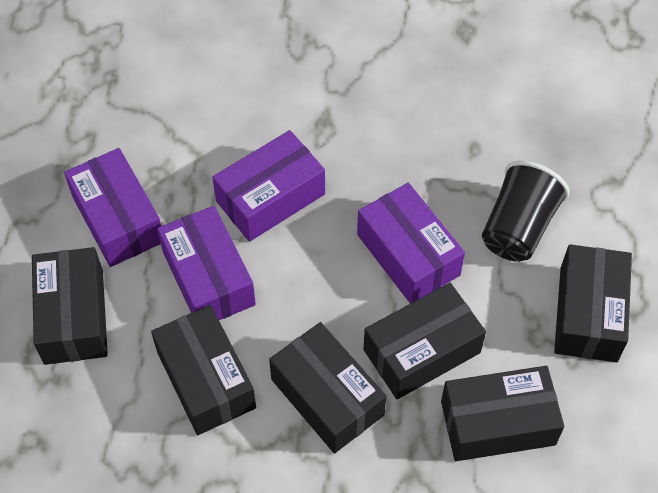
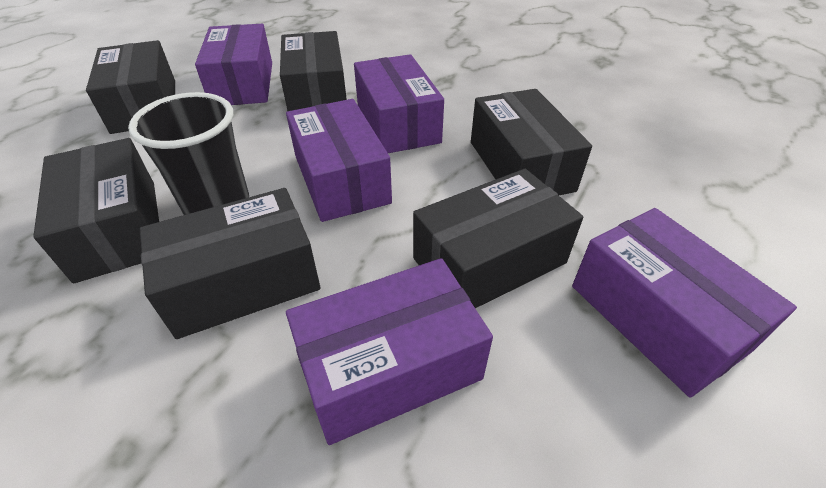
purple box: 4 -> 5

